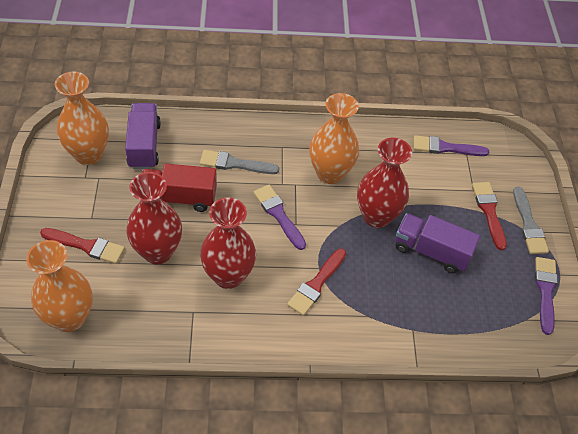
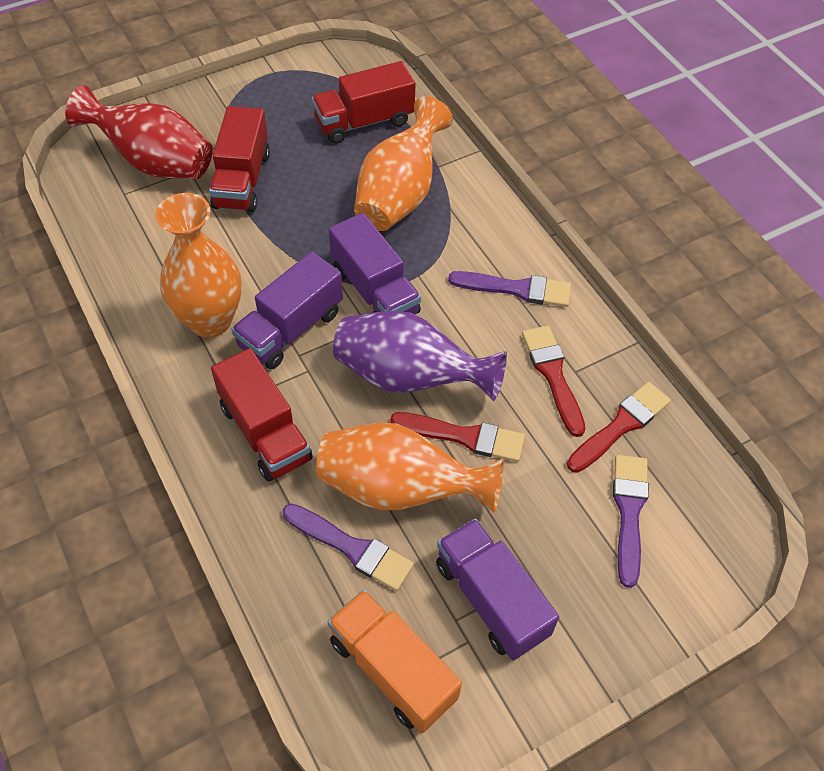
grey brush: 2 -> 0
orange truck: 0 -> 1
purple truck: 2 -> 3
purple vase: 0 -> 1
red truck: 1 -> 3
red vase: 3 -> 1

